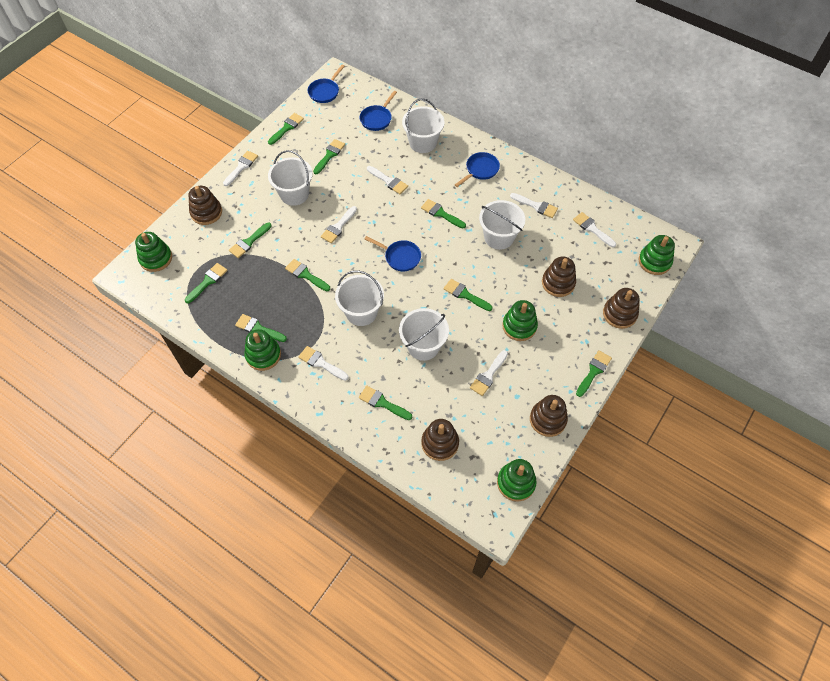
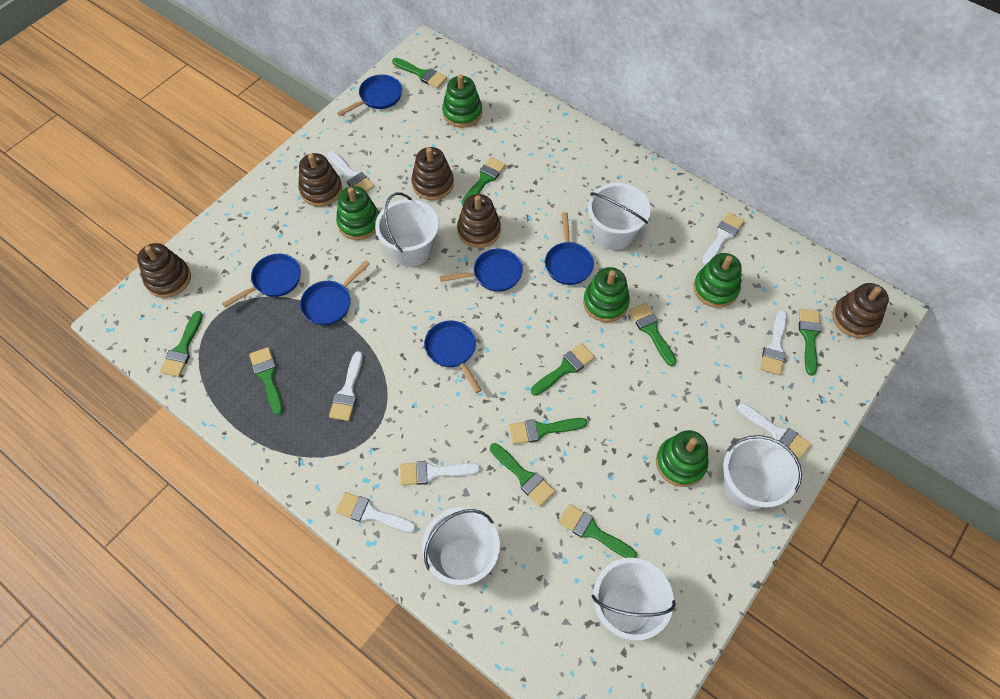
blue pan: 4 -> 6

